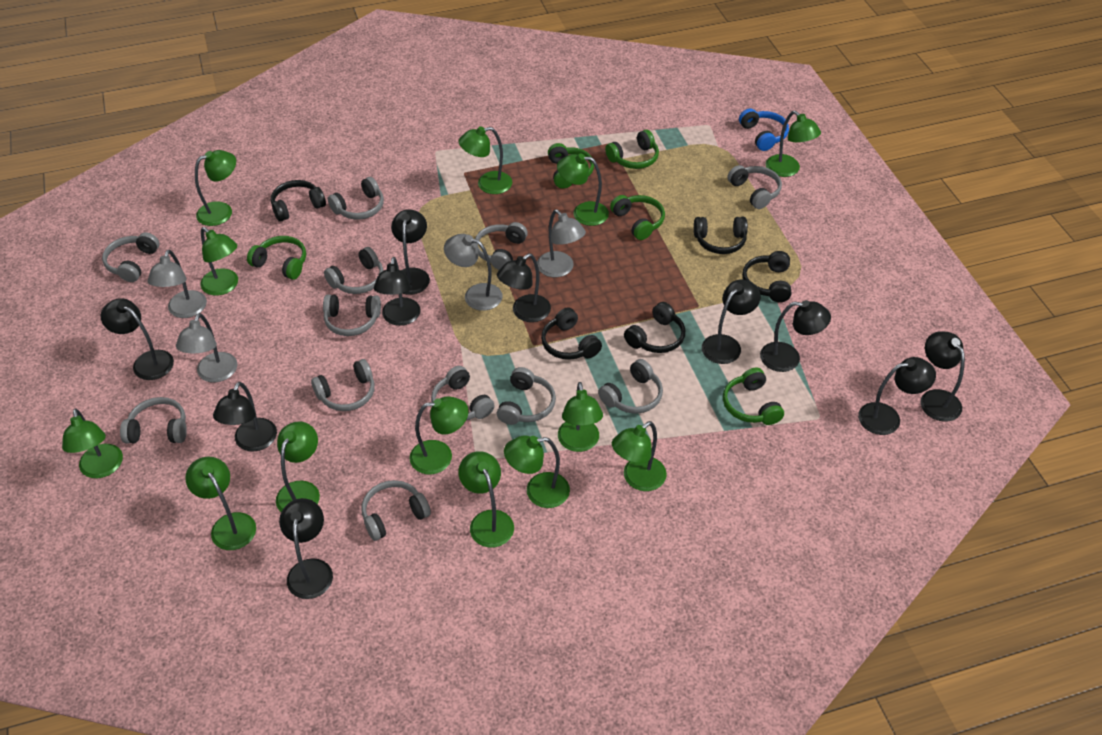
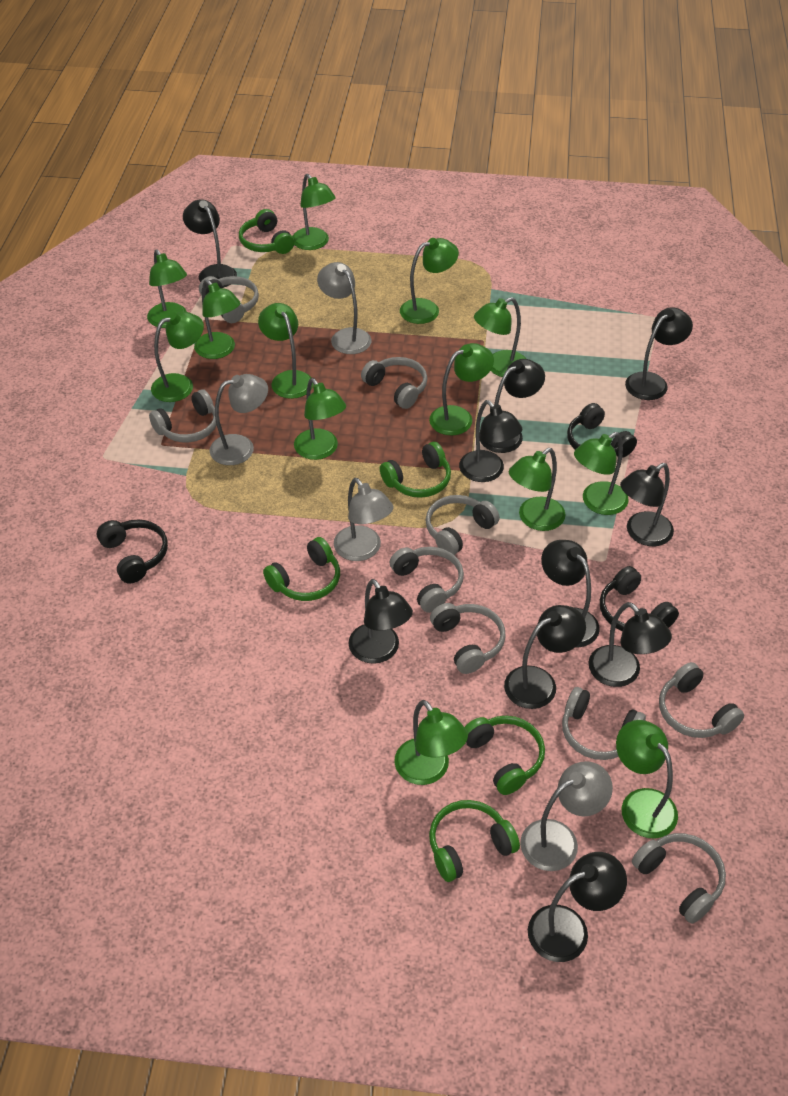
black headphones: 5 -> 3
blue headphones: 1 -> 0
grey headphones: 12 -> 9

